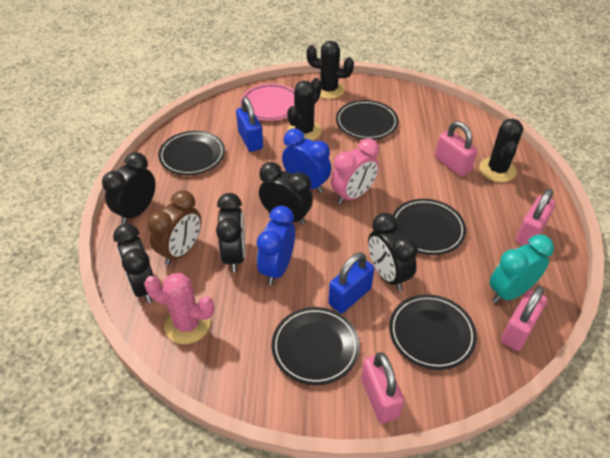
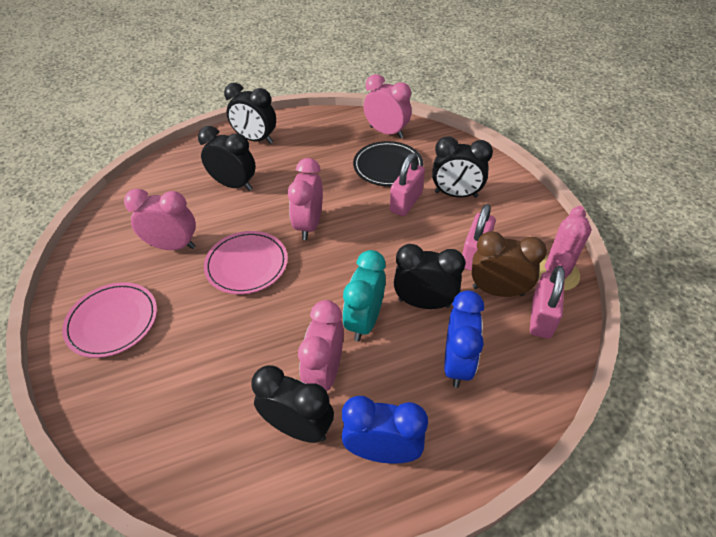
black cactus: 3 -> 0
black plate: 5 -> 1
blue padlock: 2 -> 0
pink clock: 1 -> 4
pink padlock: 4 -> 3
pink plate: 1 -> 2

